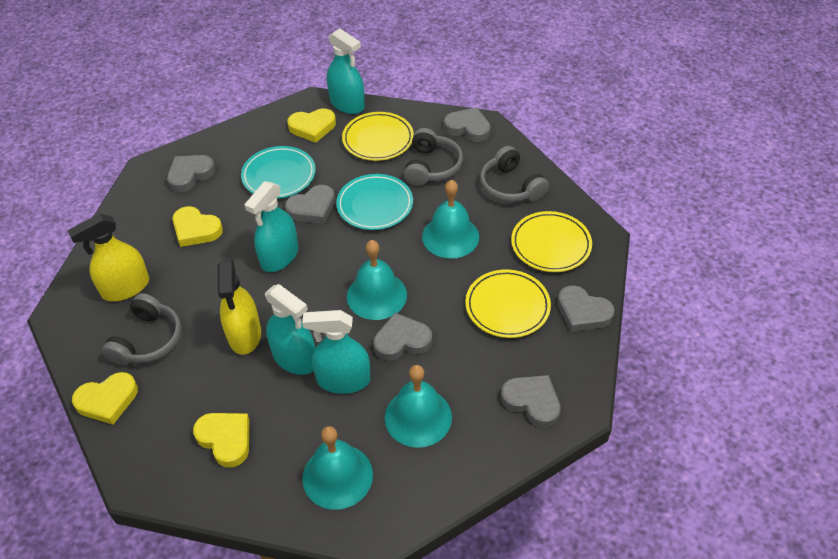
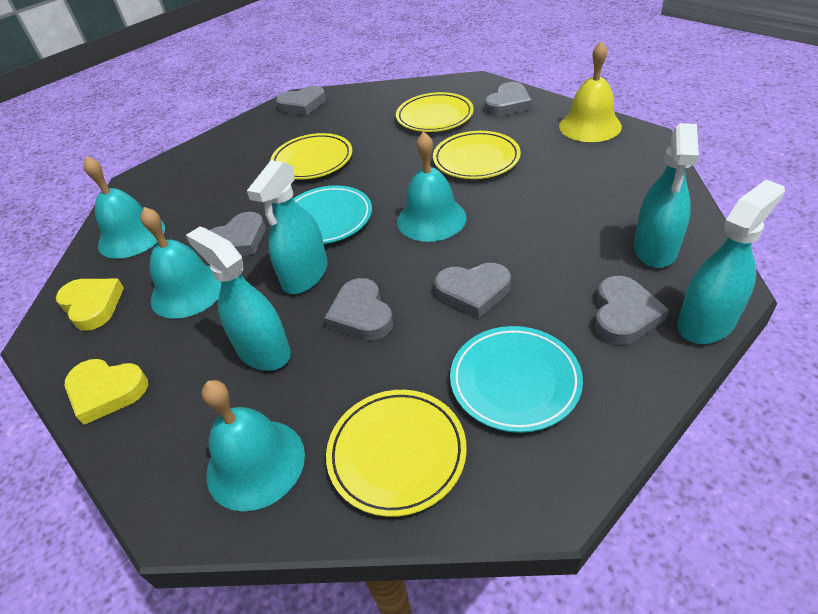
grey headphones: 3 -> 0
yellow bell: 0 -> 1
yellow heart: 4 -> 2
yellow plate: 3 -> 4
yellow spray bottle: 2 -> 0

